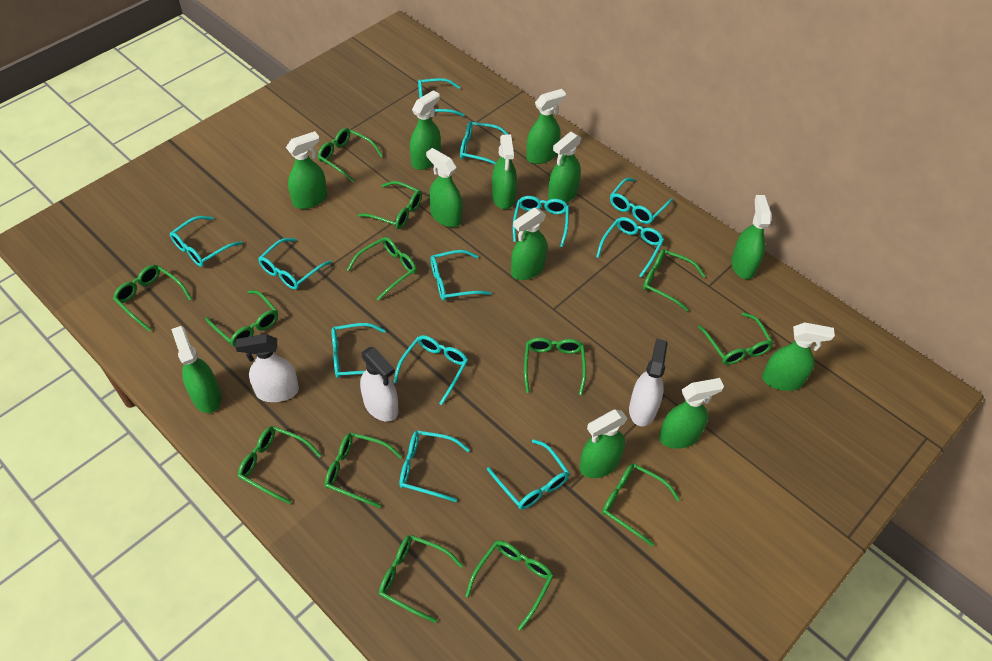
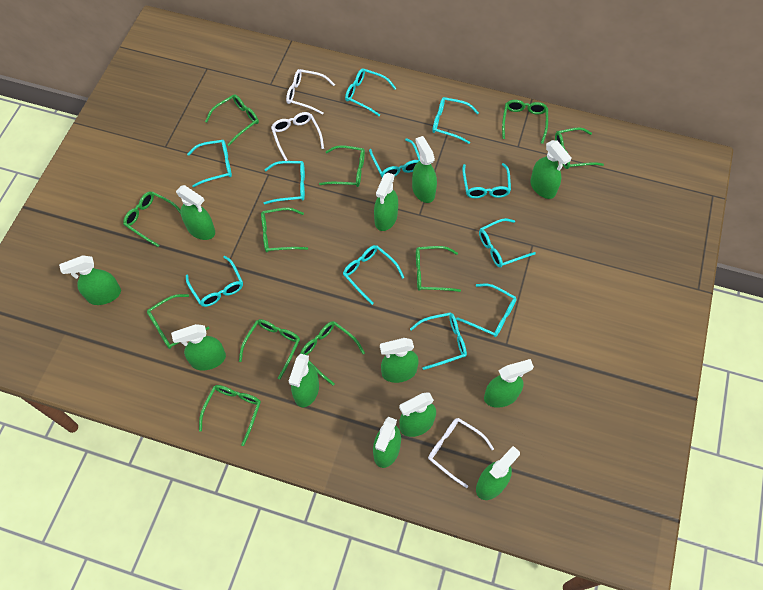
green glasses: 13 -> 11
turquoise glasses: 12 -> 11
white glasses: 0 -> 3
white spray bottle: 3 -> 0

